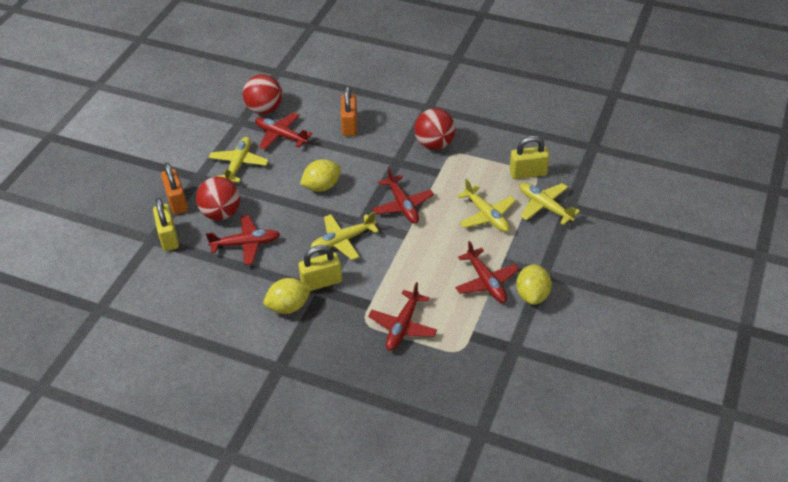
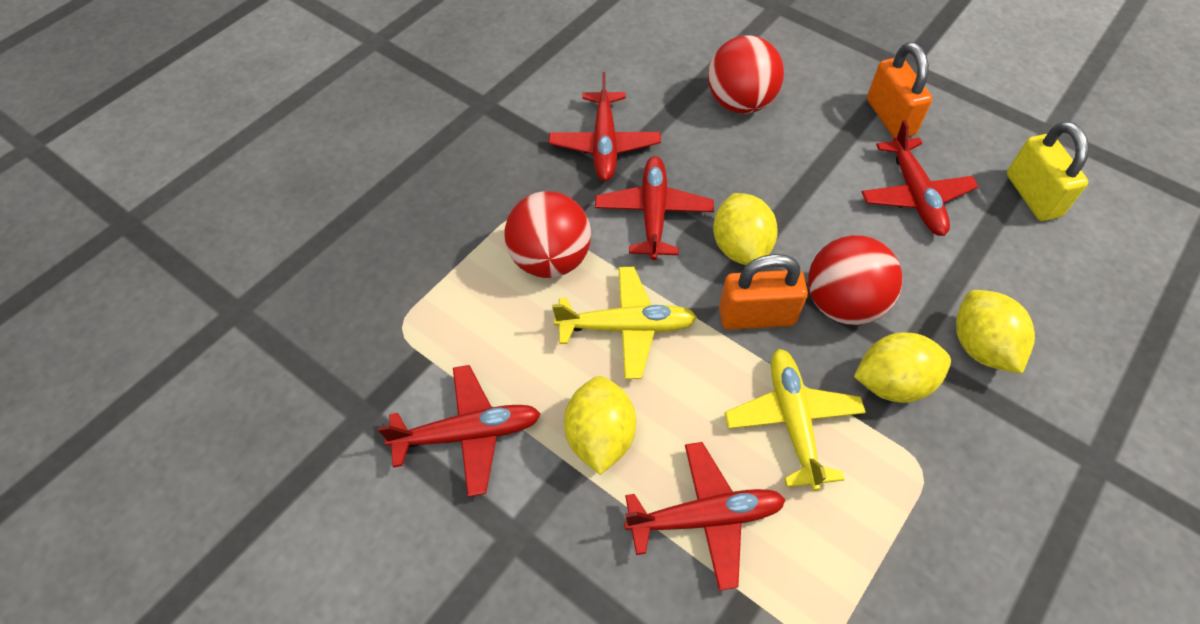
yellow lemon: 3 -> 4
yellow padlock: 3 -> 1
yellow plane: 4 -> 2

